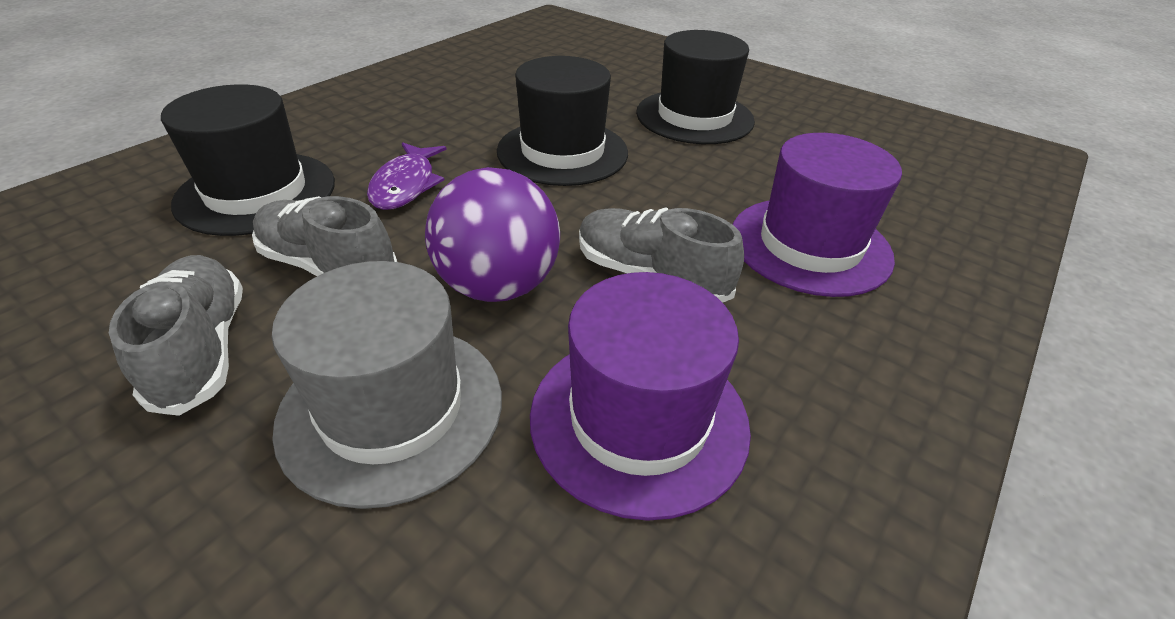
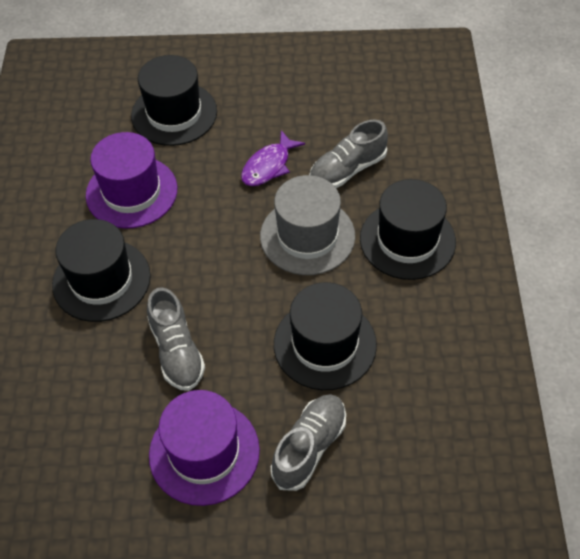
black hat: 3 -> 4
purple ball: 1 -> 0

